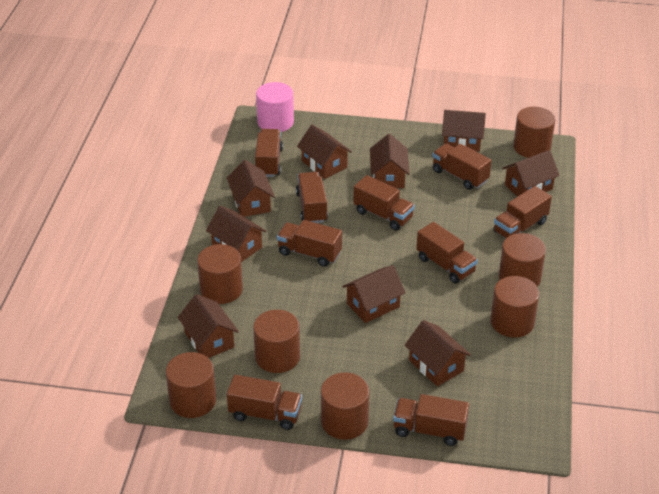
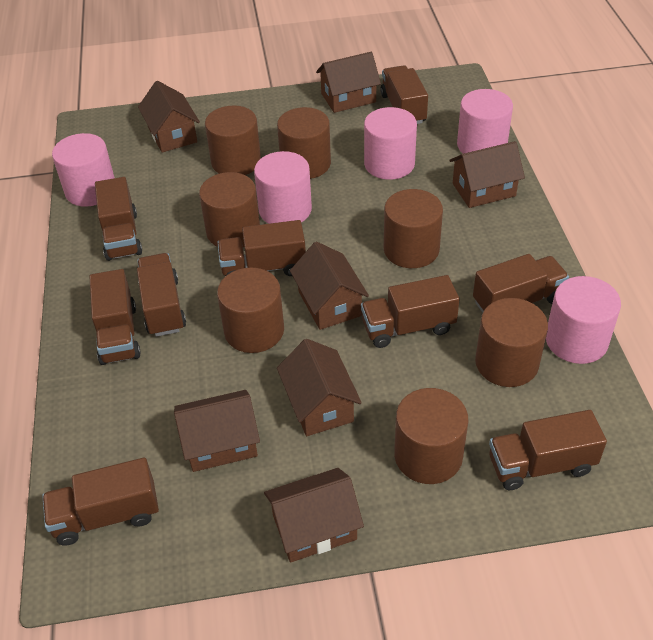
brown house: 9 -> 7
pink cylinder: 1 -> 5

